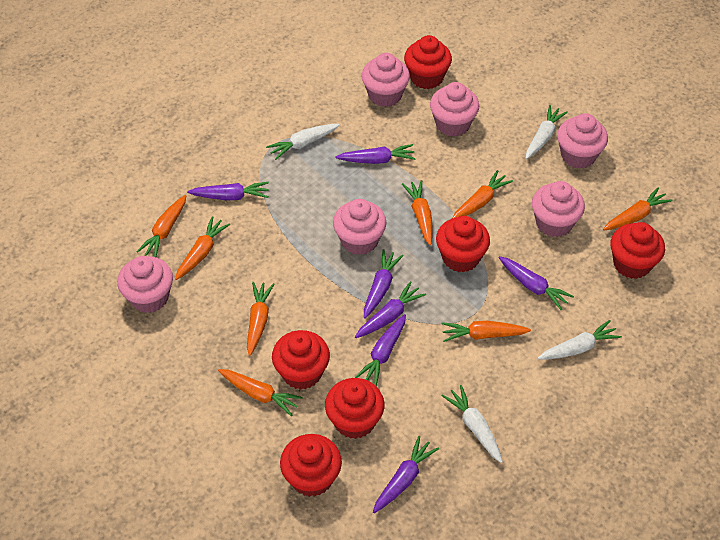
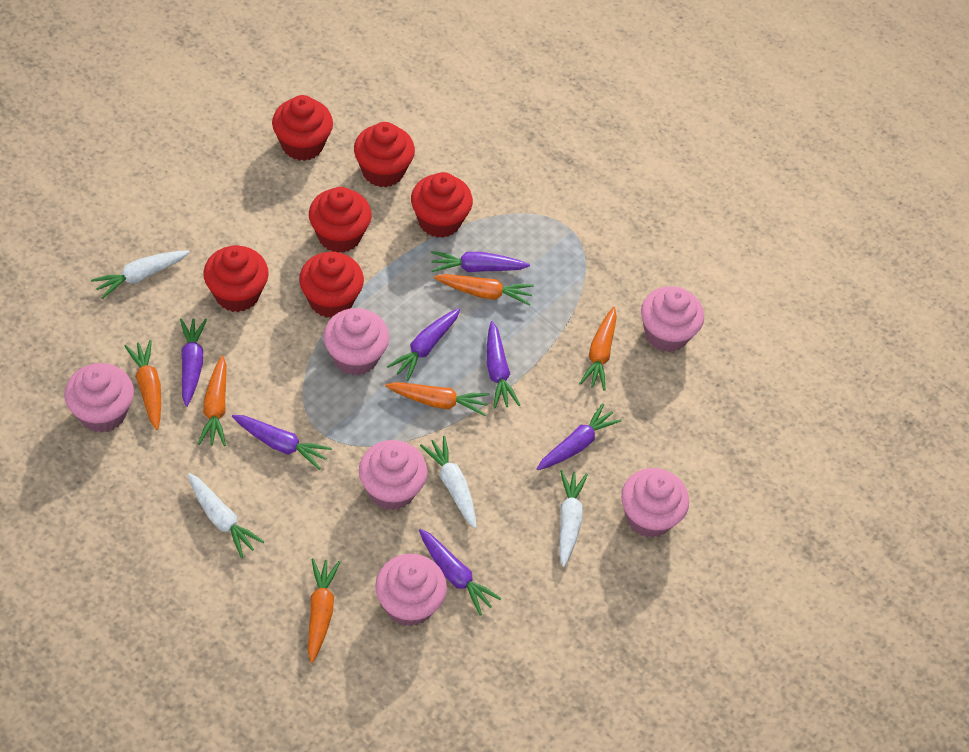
orange carrot: 8 -> 6

